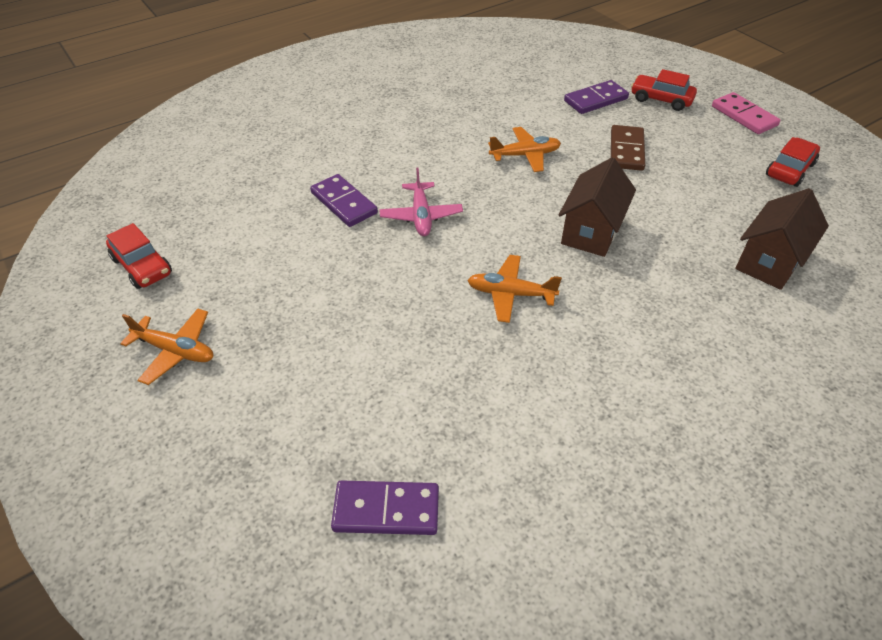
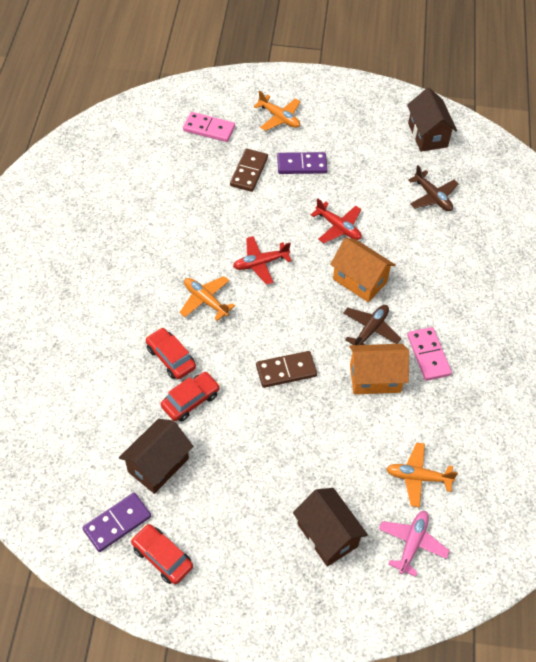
brown domino: 1 -> 2
brown house: 2 -> 3
brown plane: 0 -> 2
orange house: 0 -> 2
pink domino: 1 -> 2
purple domino: 3 -> 2
red plane: 0 -> 2

